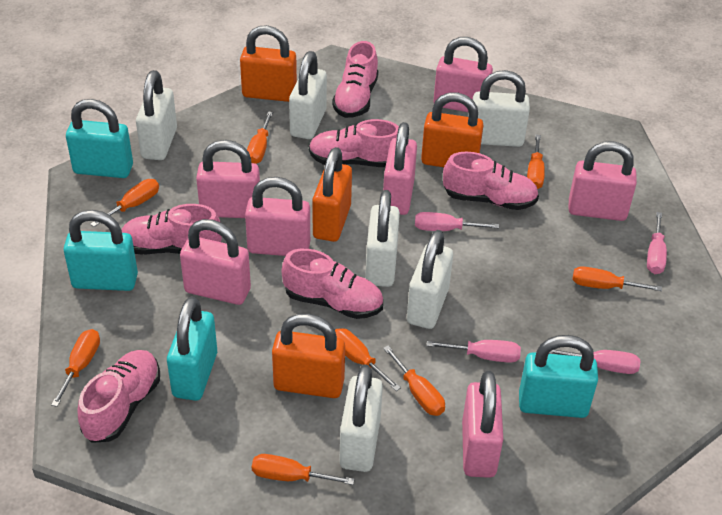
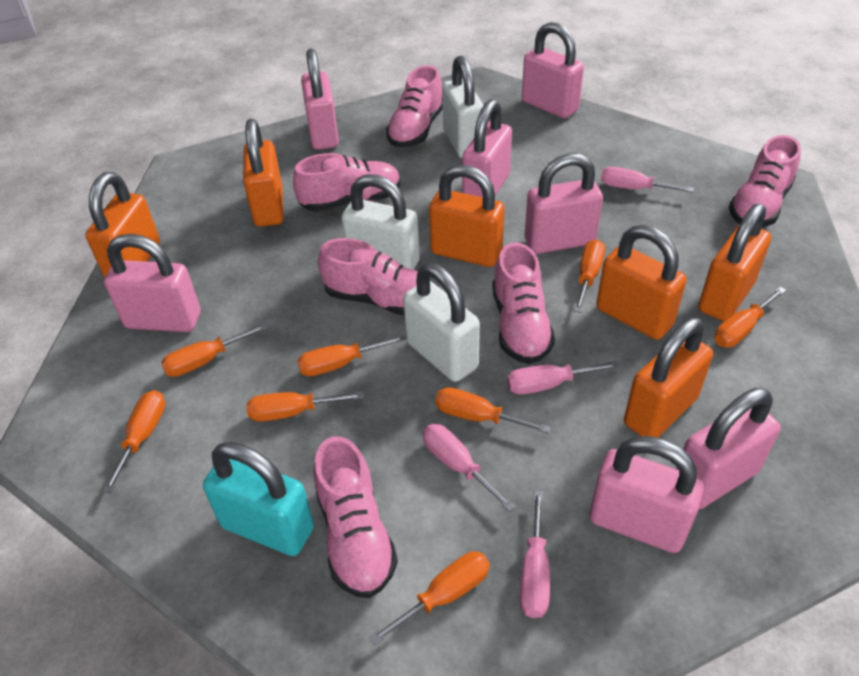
orange padlock: 4 -> 6
turquoise padlock: 4 -> 1
white padlock: 6 -> 3

